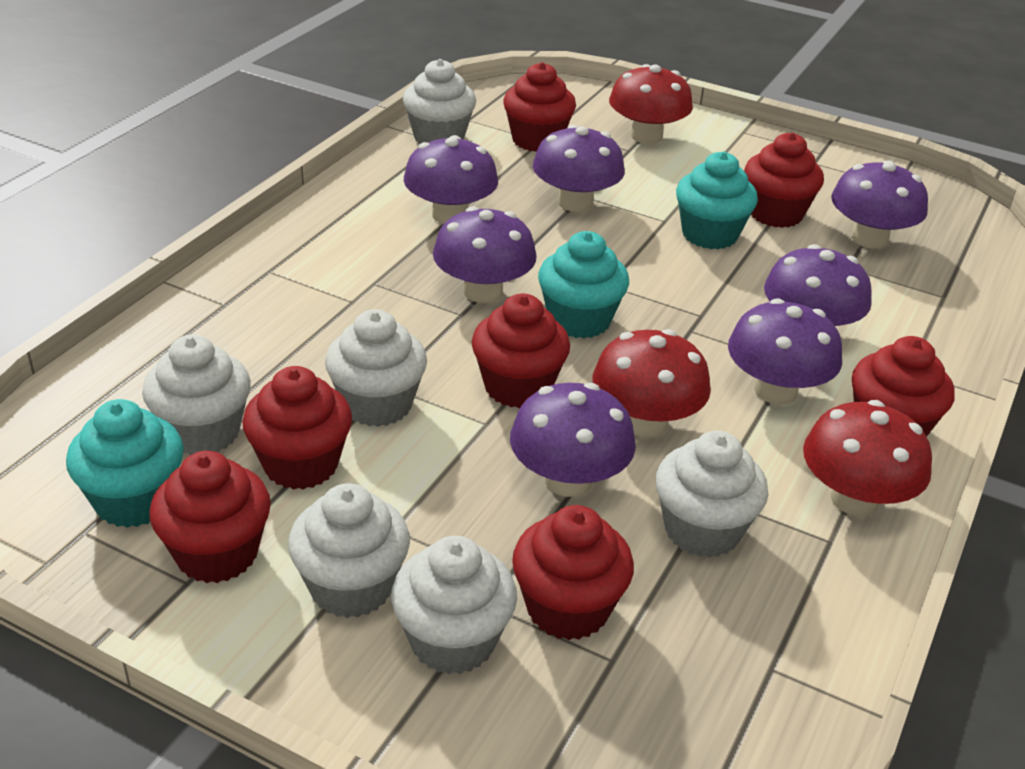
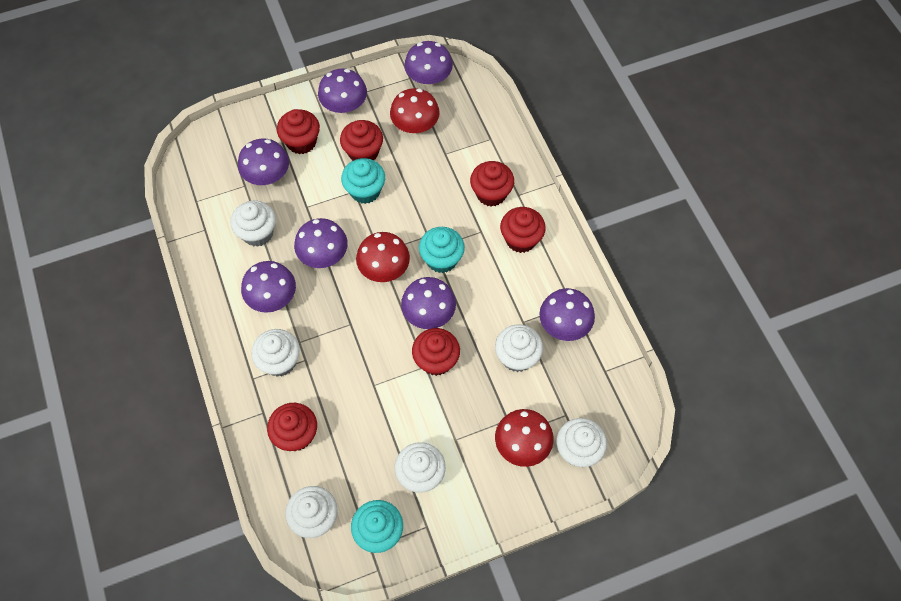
red cupcake: 7 -> 6

